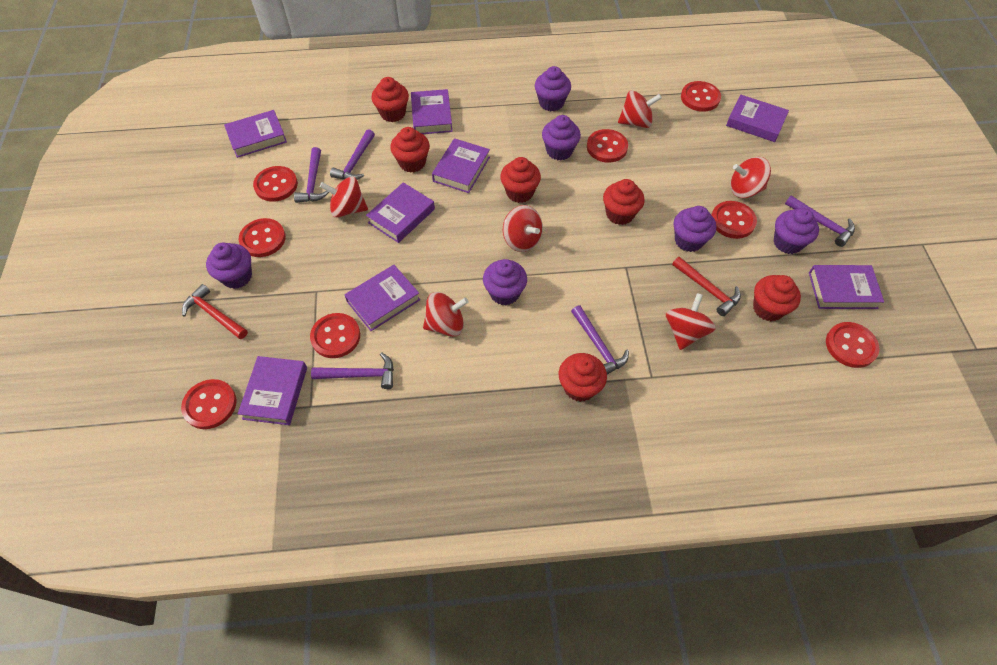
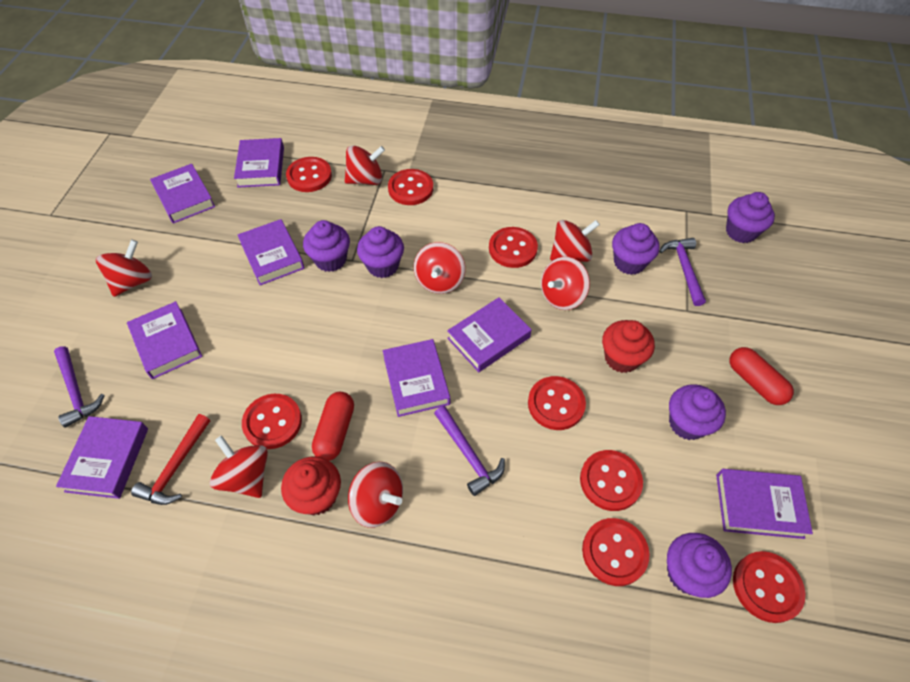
purple hammer: 5 -> 3
red capsule: 0 -> 2
red cupcake: 6 -> 2
red hammer: 2 -> 1
red spinning top: 6 -> 7

